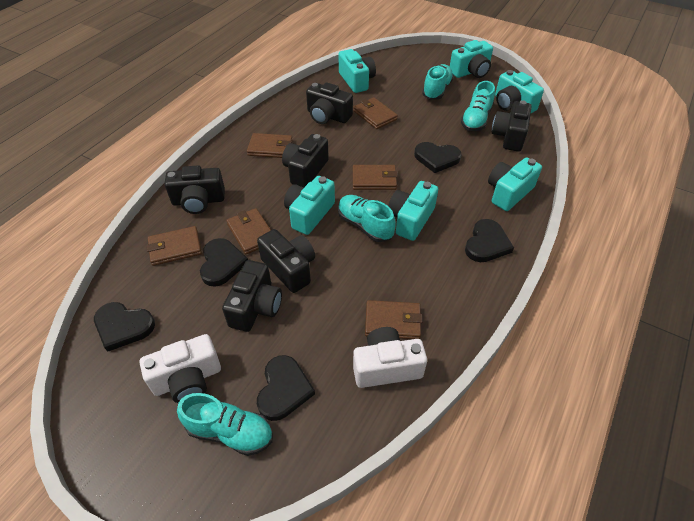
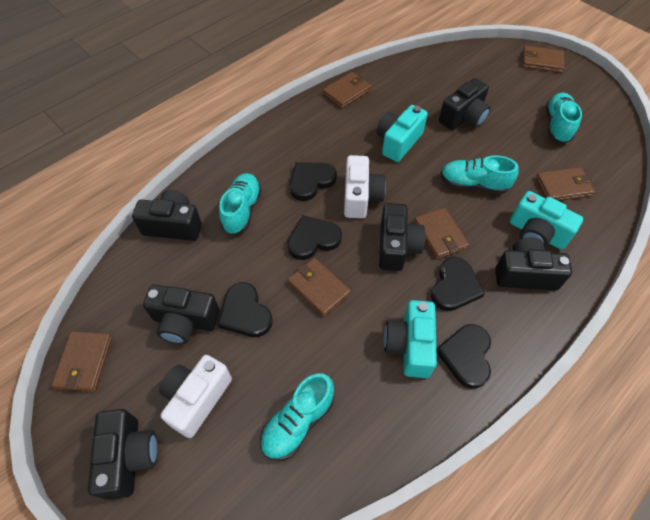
turquoise camera: 6 -> 3

